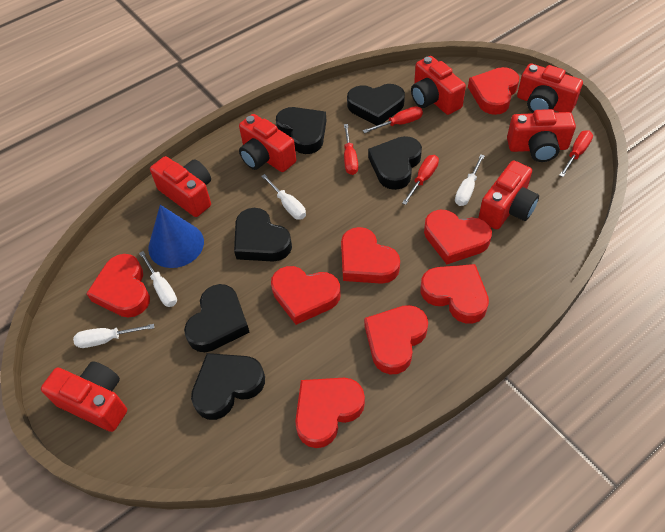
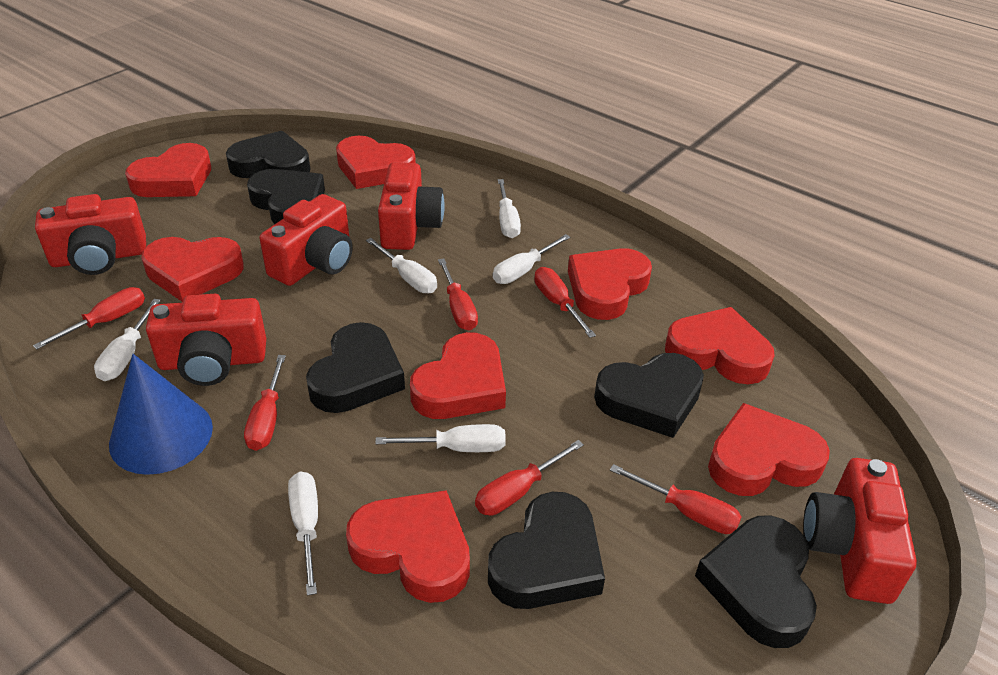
red camera: 7 -> 5
red screwdriver: 4 -> 6
white screwdriver: 4 -> 6

